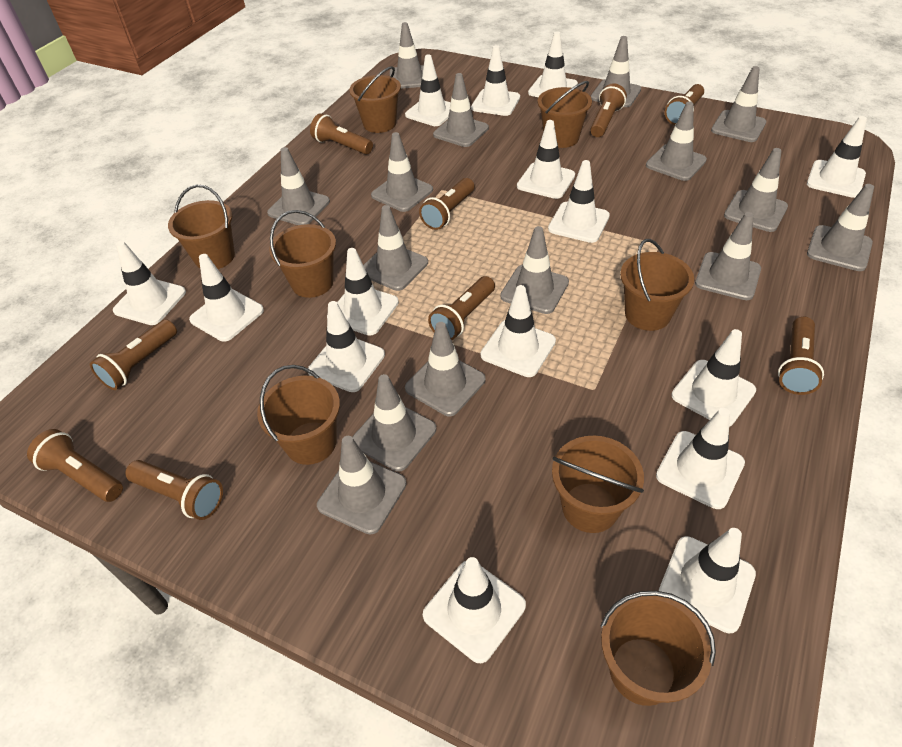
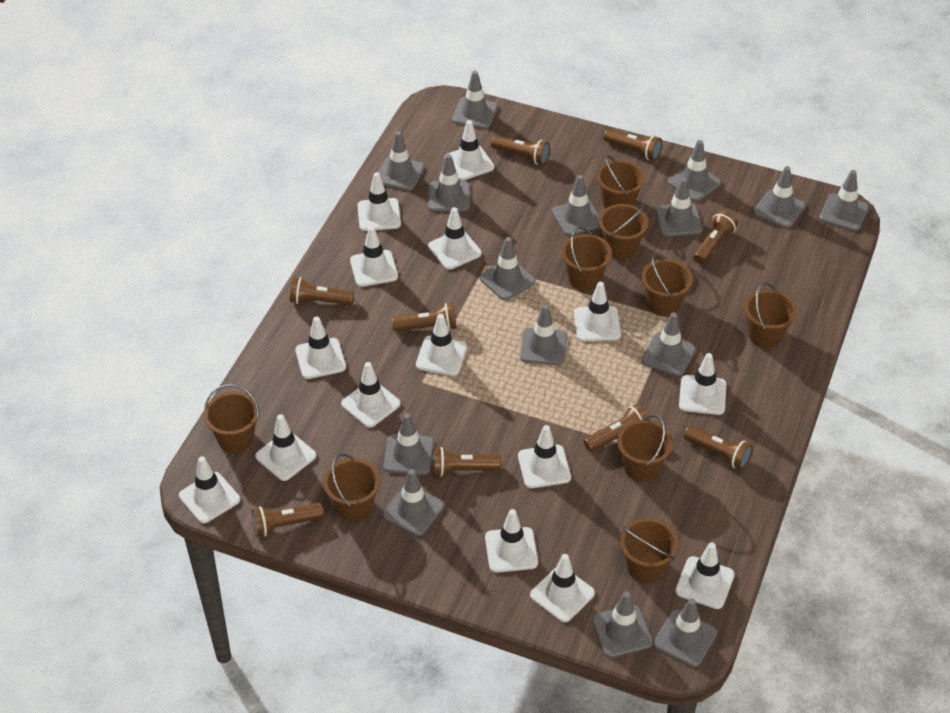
brown bucket: 8 -> 9

